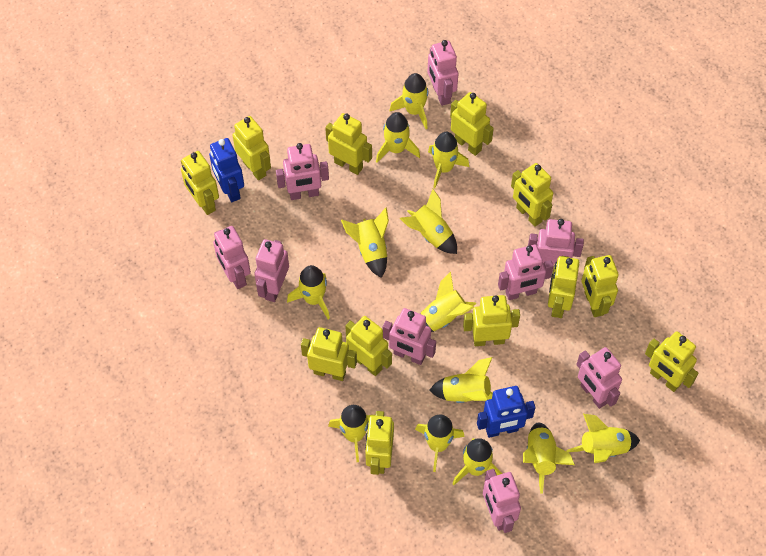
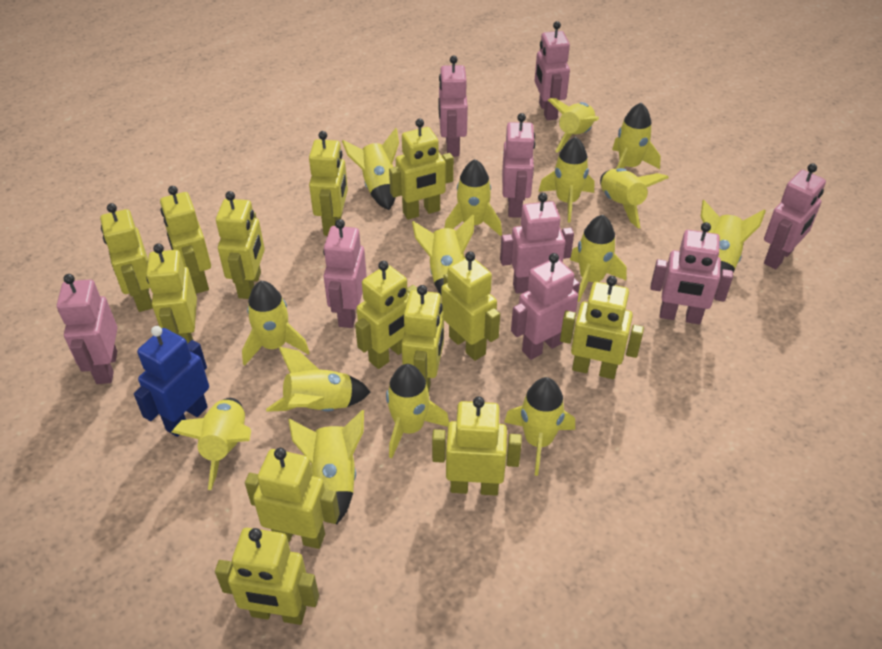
blue robot: 2 -> 1
yellow robot: 12 -> 13
yellow rocket: 13 -> 15

